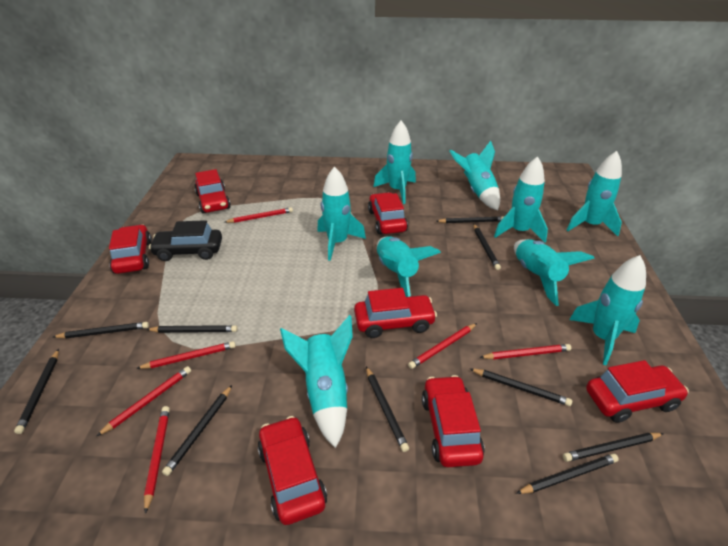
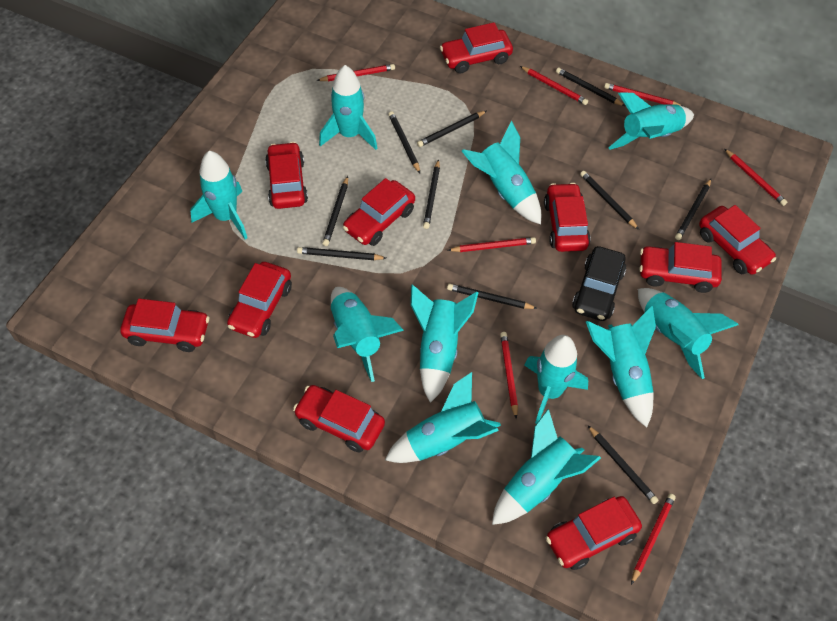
red car: 7 -> 10
red pencil: 6 -> 7
turquoise rocket: 9 -> 11

